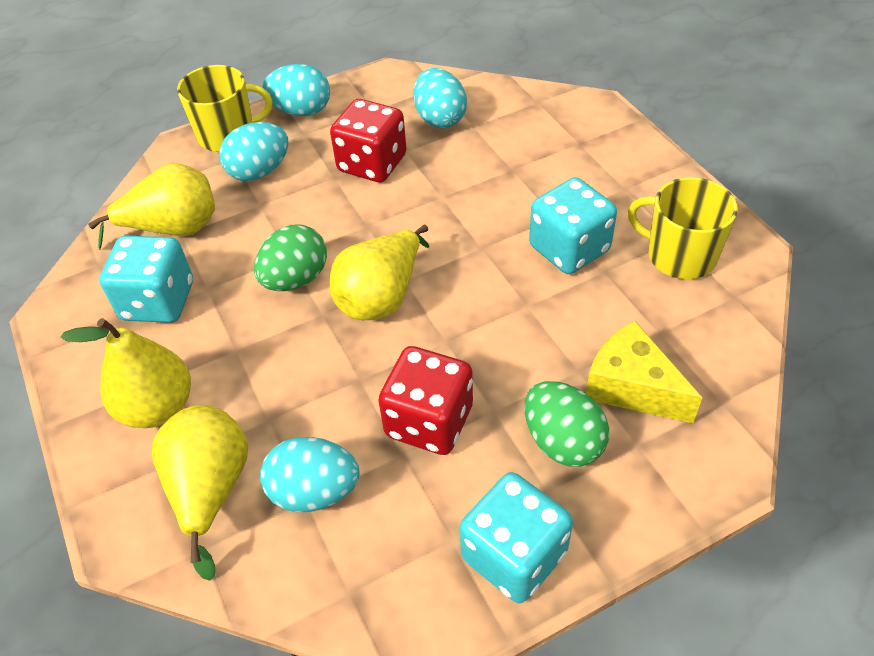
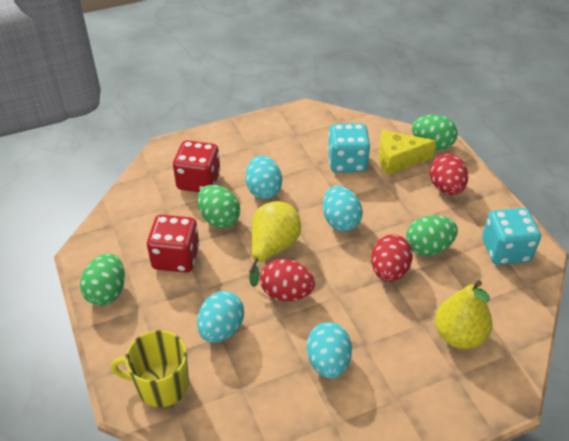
green egg: 2 -> 4
red egg: 0 -> 3
turquoise dice: 3 -> 2
yellow mug: 2 -> 1
yellow pear: 4 -> 2

